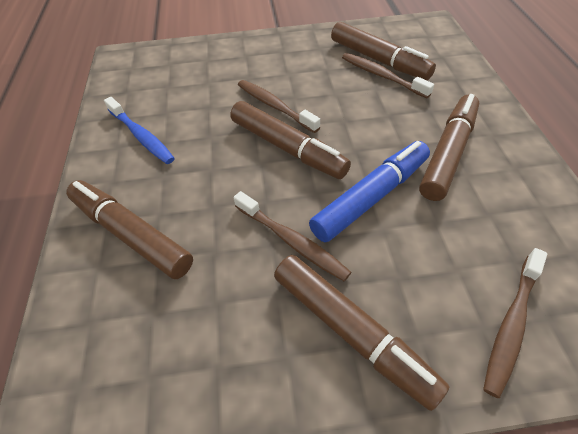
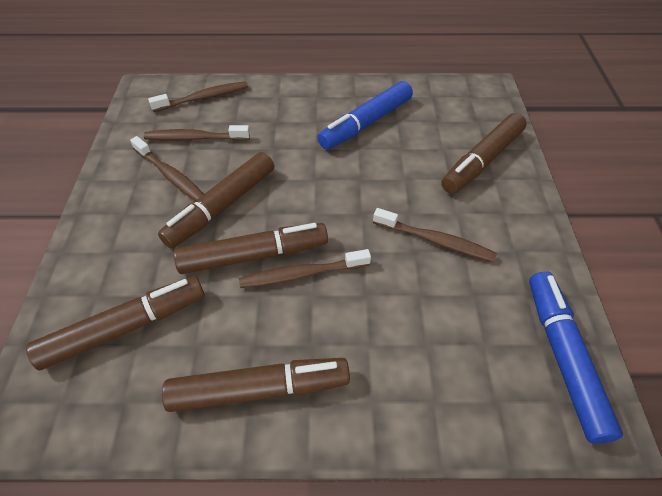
blue marker: 1 -> 2
blue toothbrush: 1 -> 0
brown toothbrush: 4 -> 5

